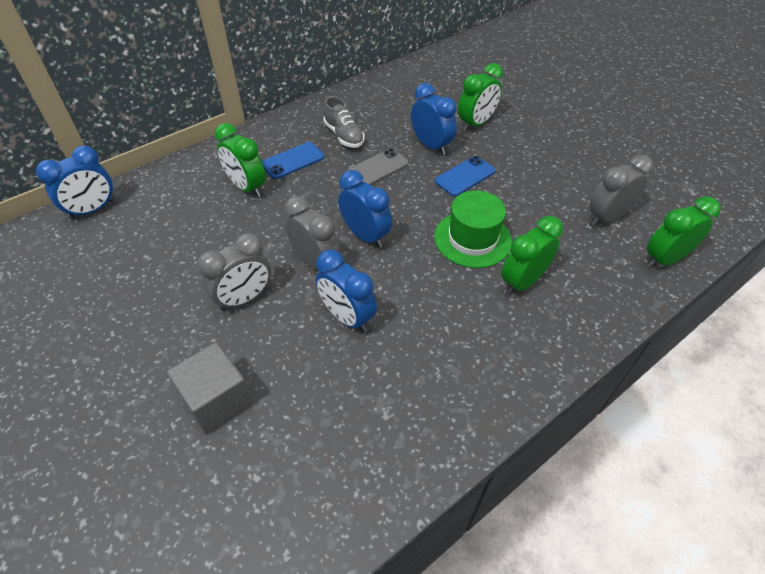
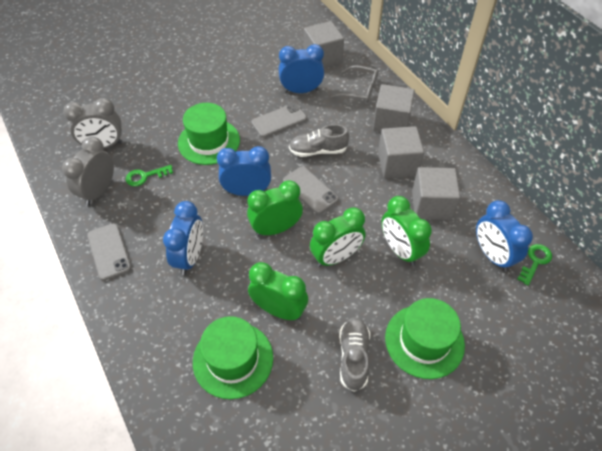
blue phone: 2 -> 0
green hat: 1 -> 3
green key: 0 -> 2
grey clock: 3 -> 2
grey cube: 1 -> 4
grey glasses: 0 -> 1
grey phone: 1 -> 3
grey shoe: 1 -> 2

